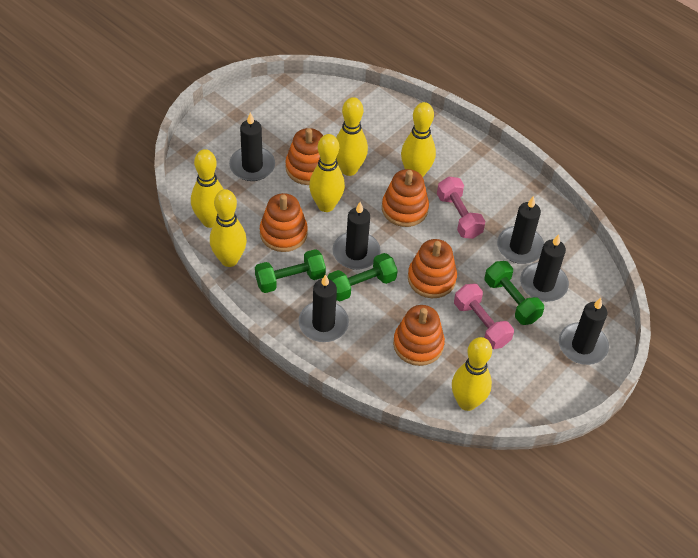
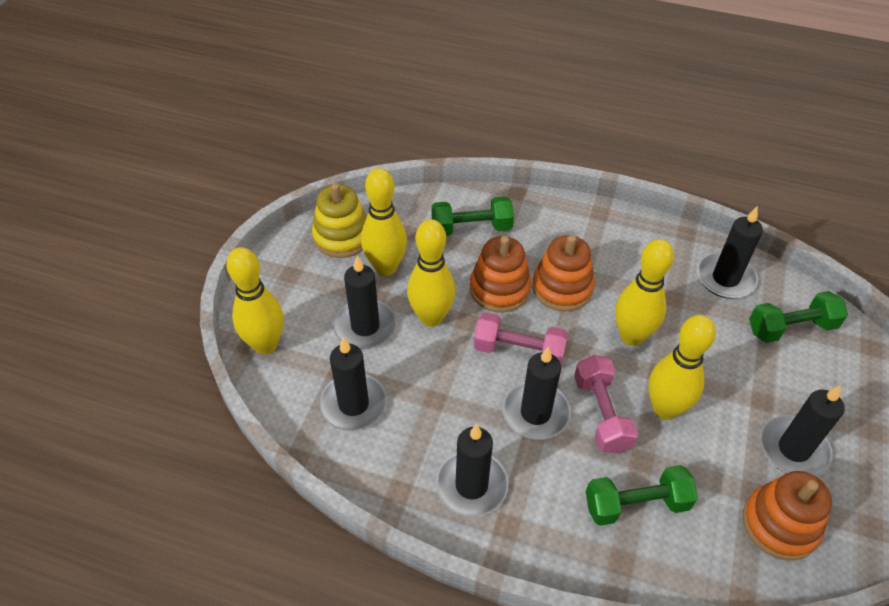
orange stacking toy: 5 -> 3
yellow bowling pin: 6 -> 5
yellow stacking toy: 0 -> 1

